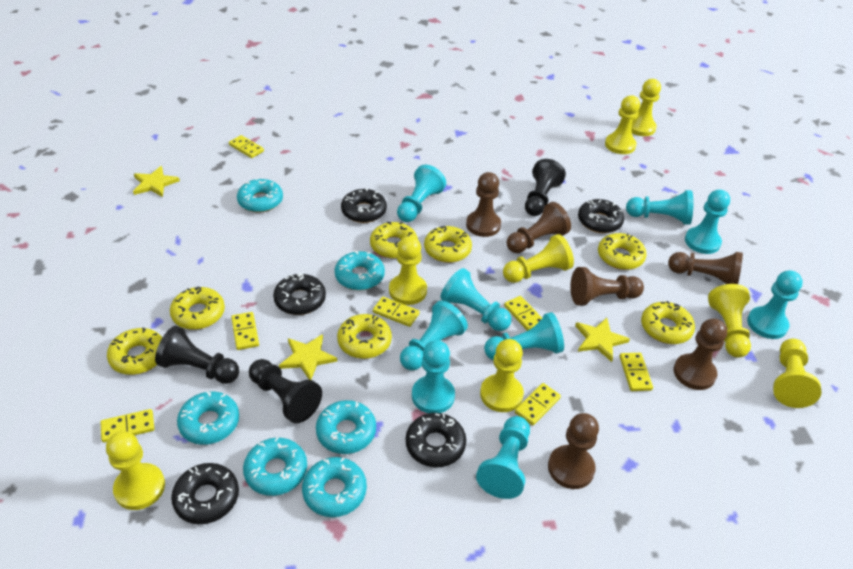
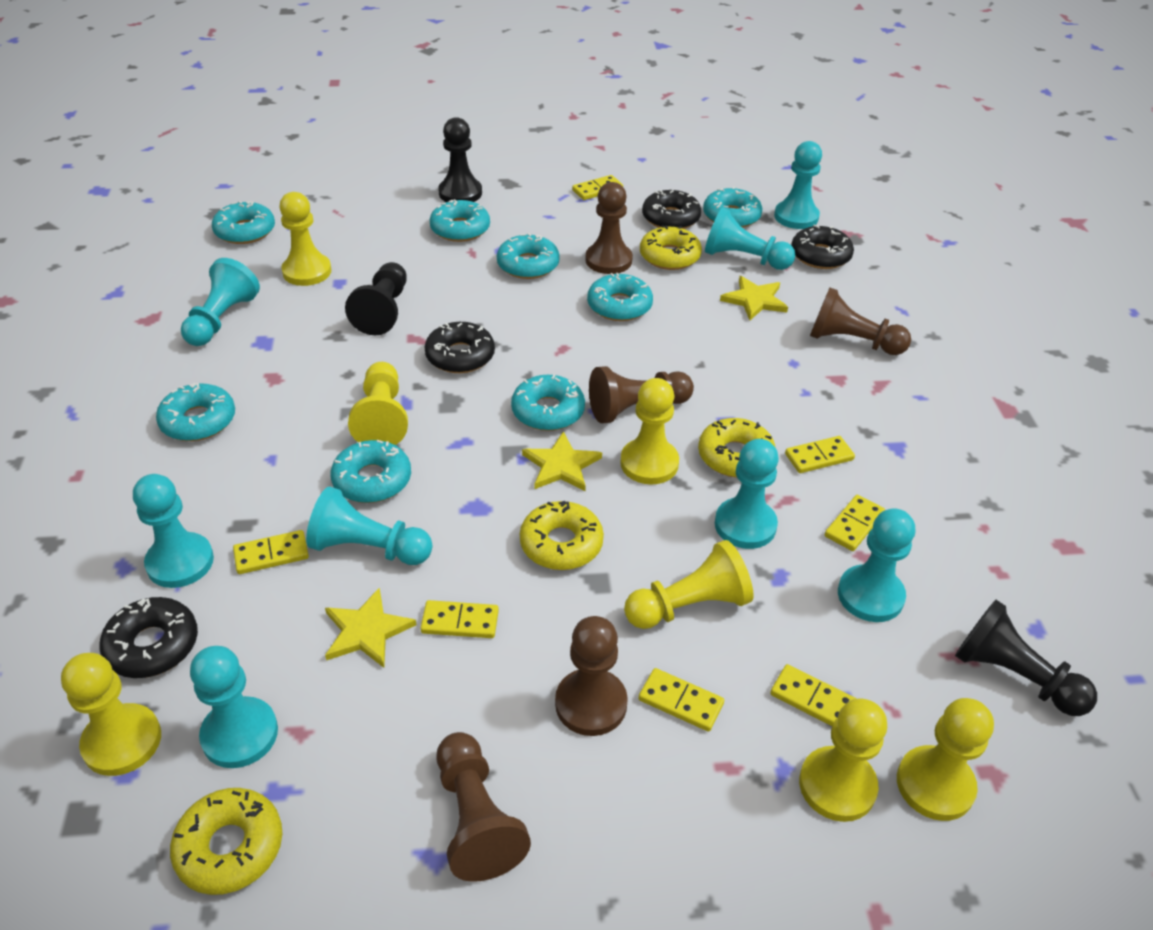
black donut: 5 -> 4
brown pawn: 6 -> 5
turquoise donut: 6 -> 8
turquoise pawn: 9 -> 8
yellow donut: 7 -> 4
yellow pawn: 8 -> 7

